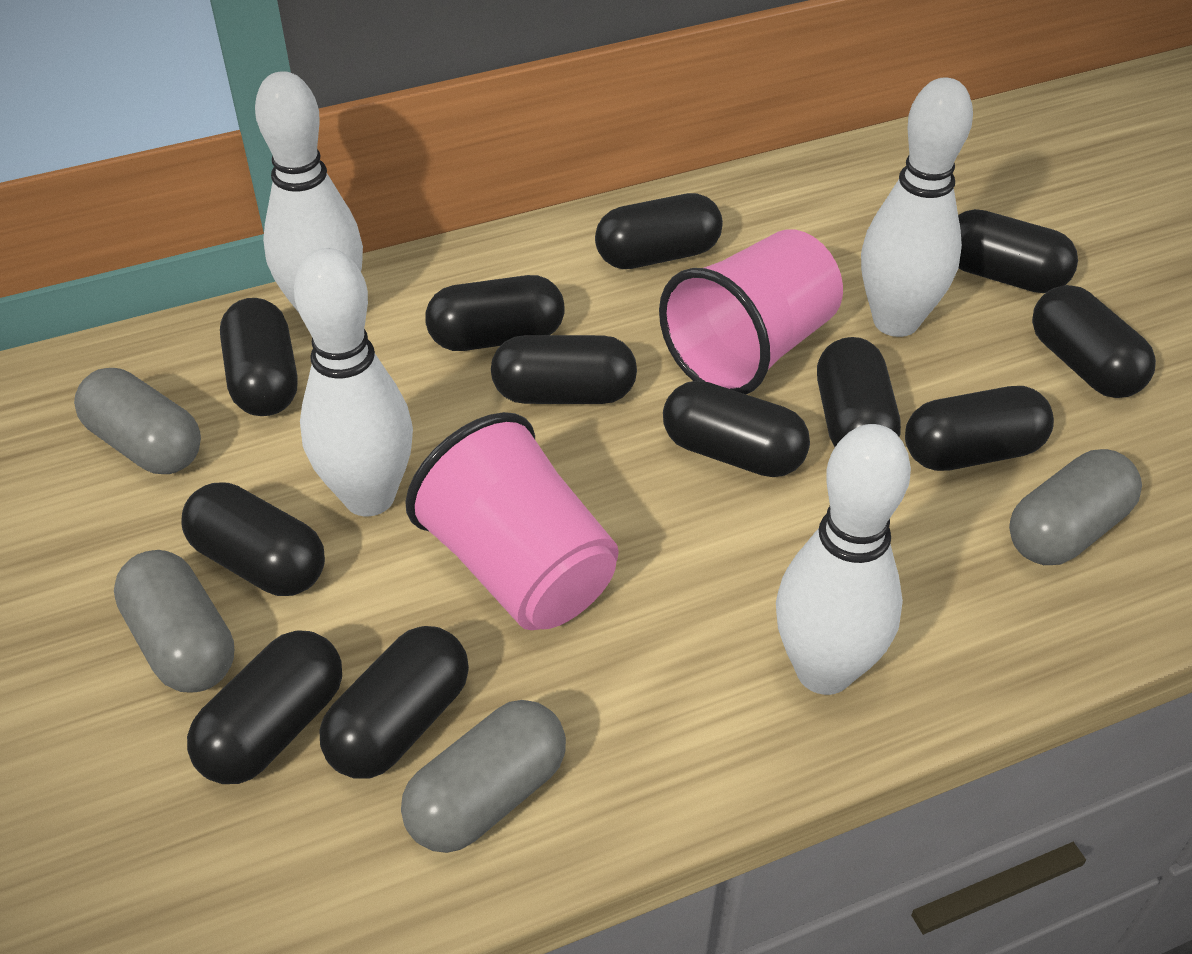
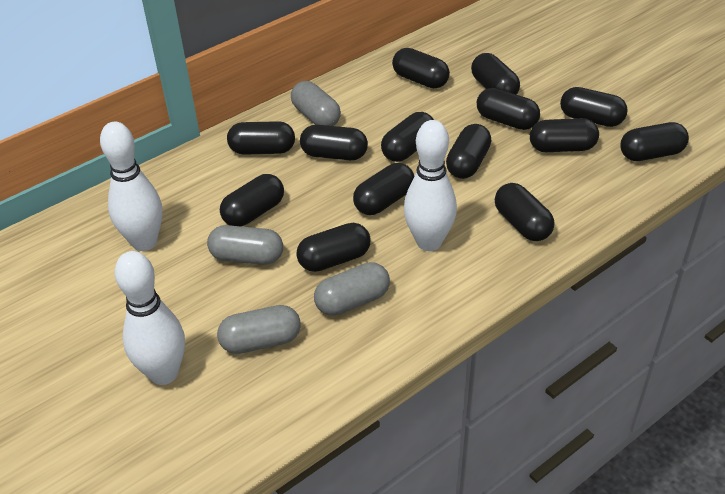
black capsule: 12 -> 14
pink cup: 2 -> 0
white bowling pin: 4 -> 3

